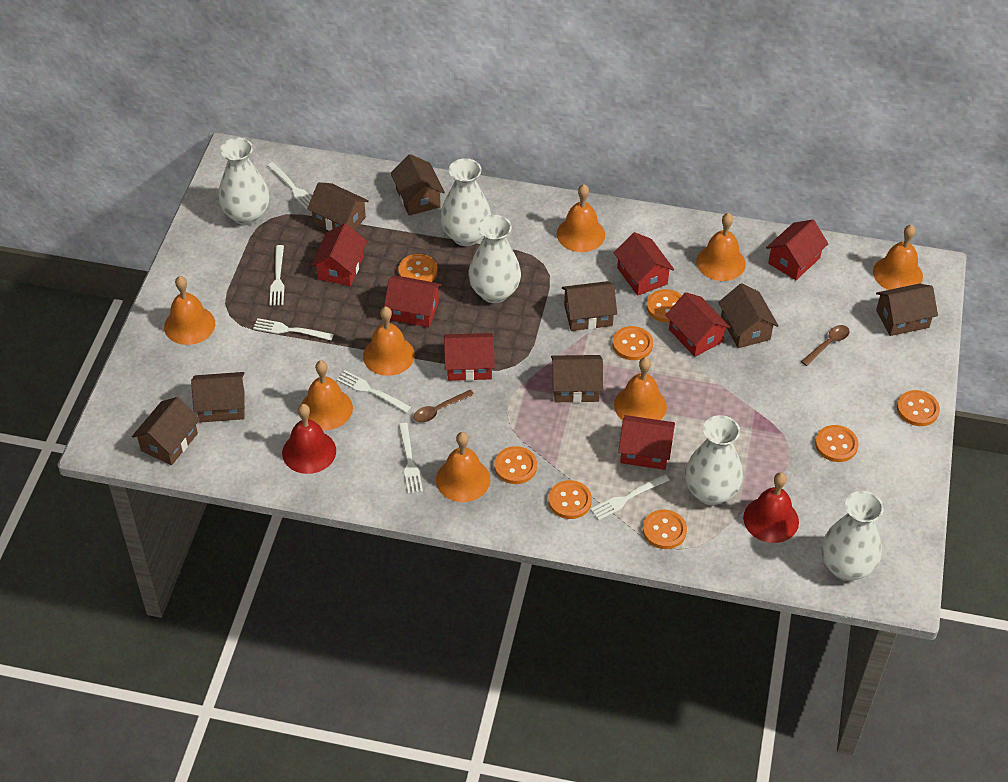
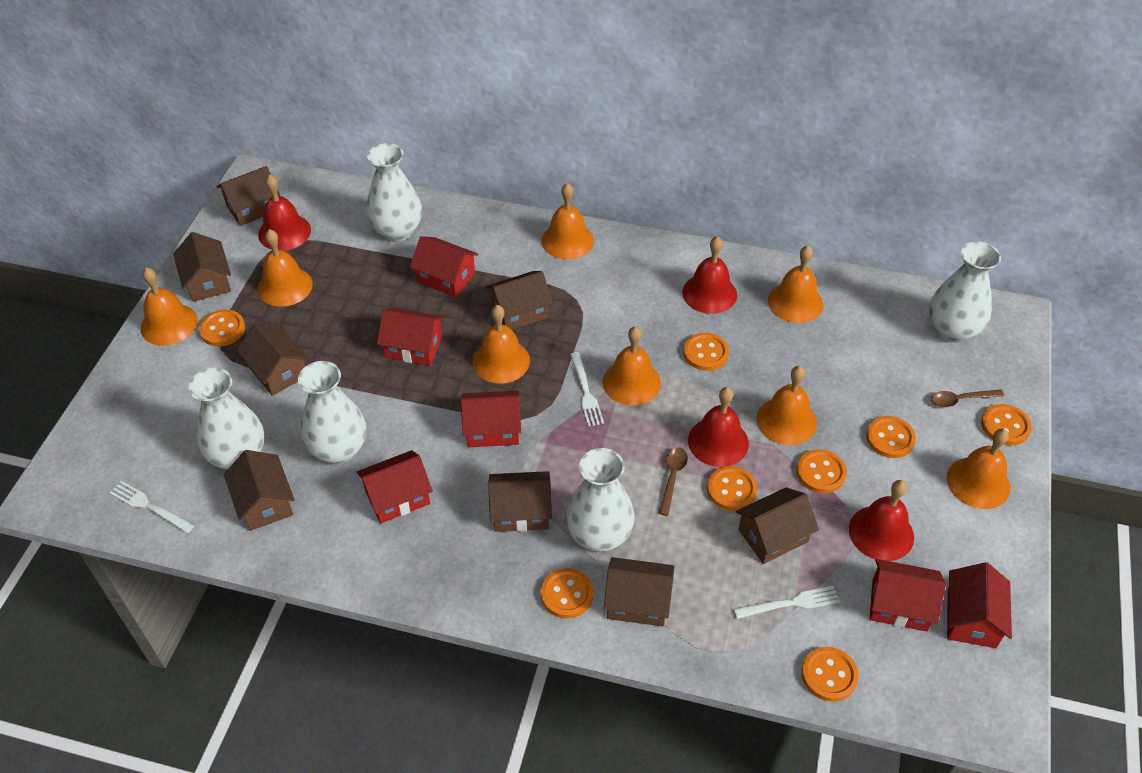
red bell: 2 -> 4
red house: 7 -> 6
white fork: 6 -> 3

